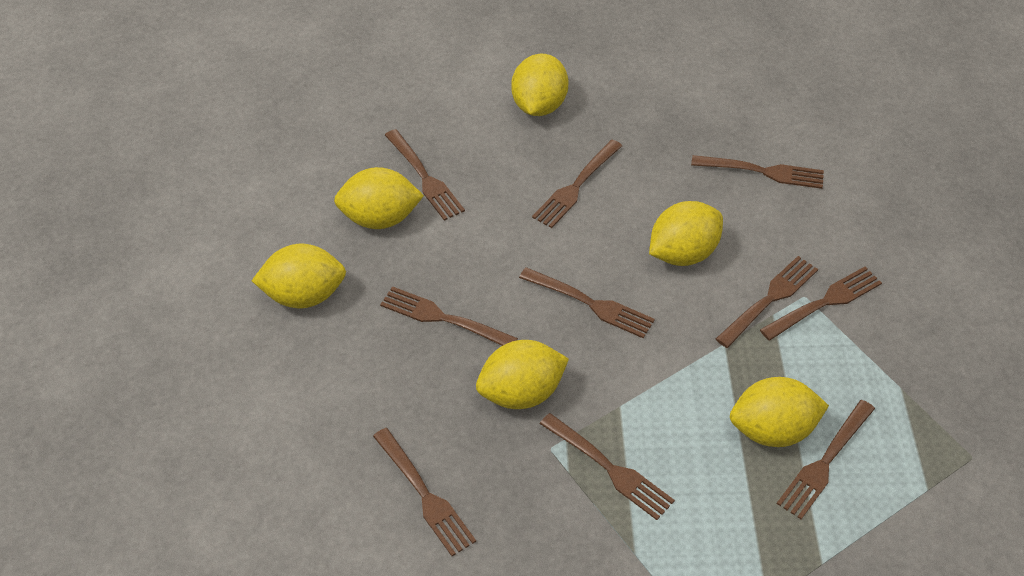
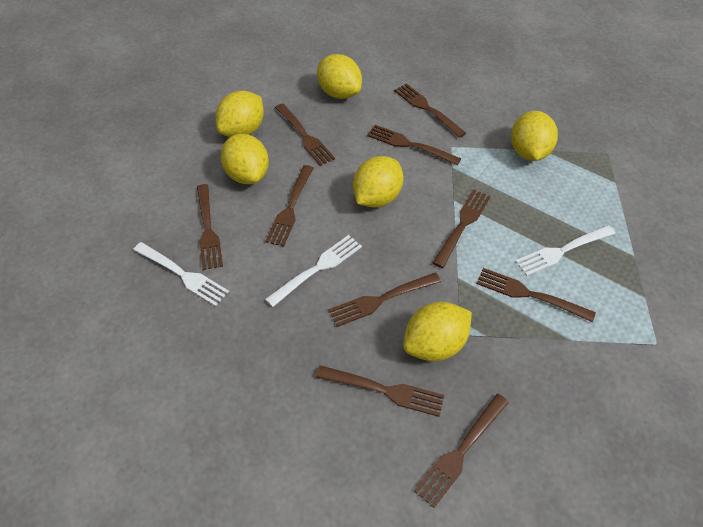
white fork: 0 -> 3

